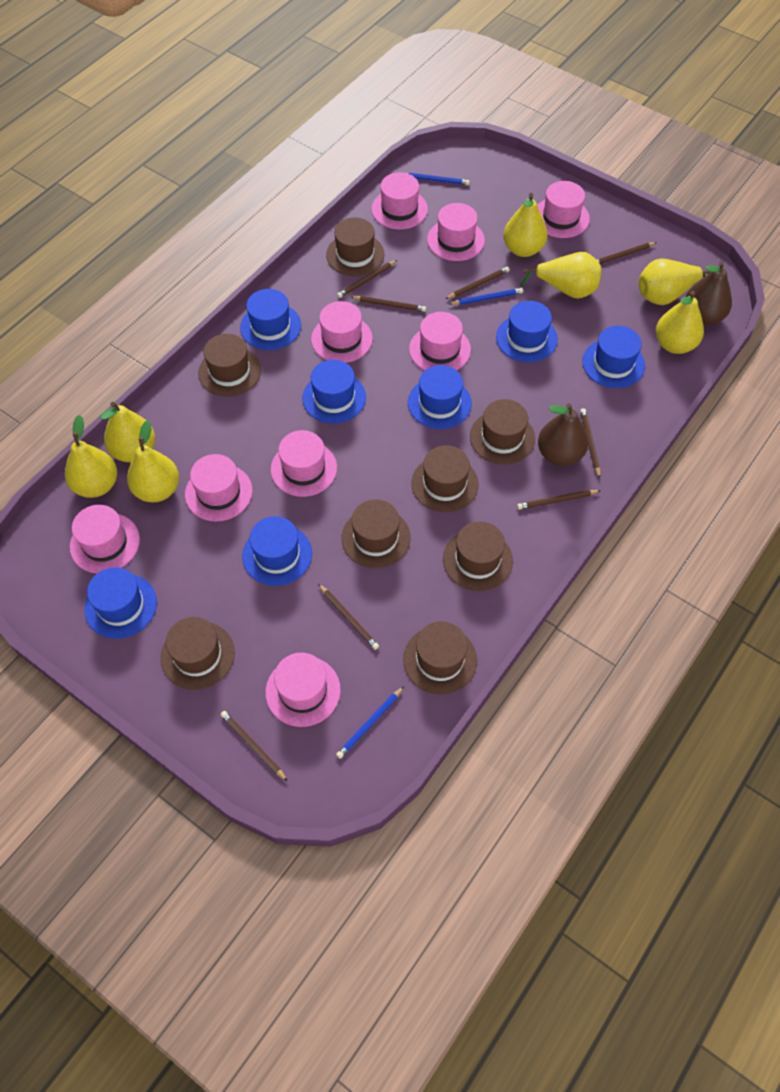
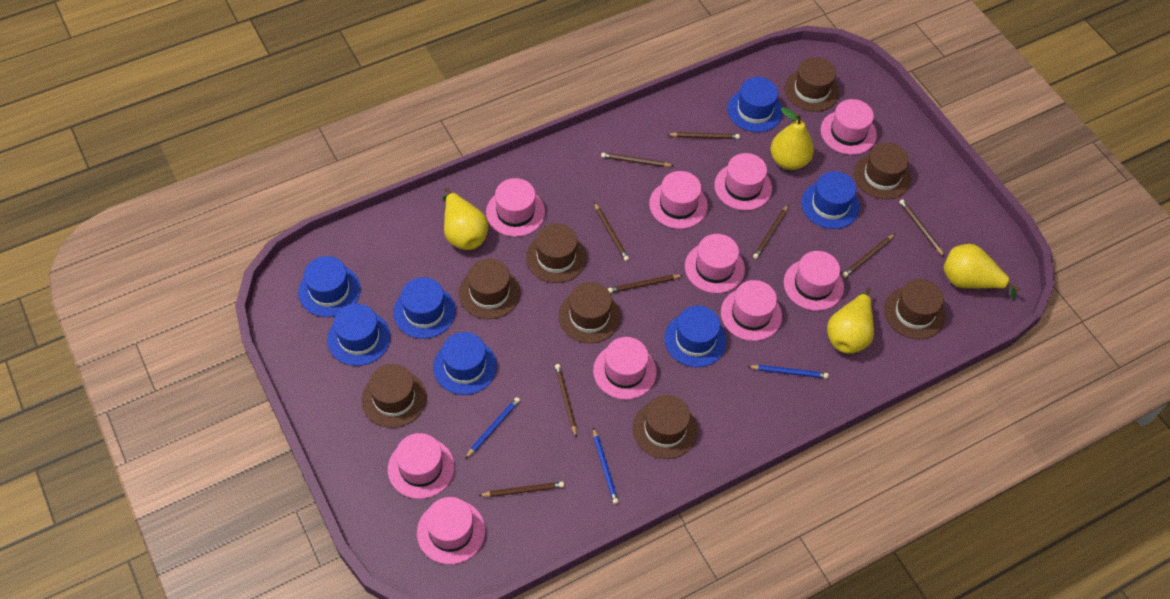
brown pear: 2 -> 0
brown pencil: 8 -> 9
pink hat: 9 -> 10
yellow pear: 7 -> 4

